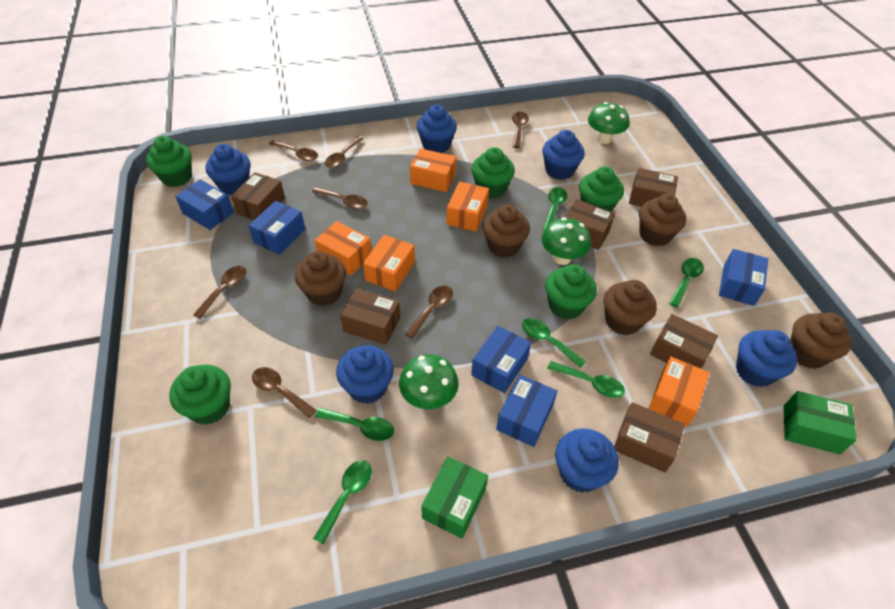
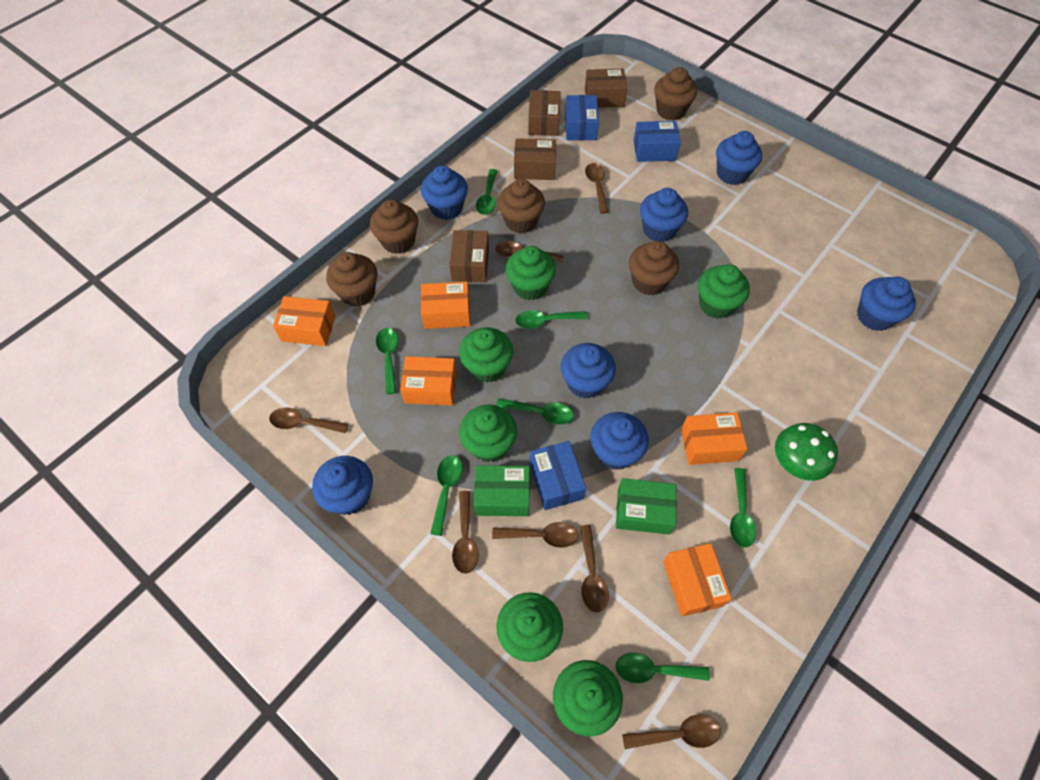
blue box: 5 -> 3
blue cupcake: 6 -> 7
brown box: 6 -> 4
green cupcake: 5 -> 6
green mushroom: 3 -> 1
green spoon: 6 -> 7

